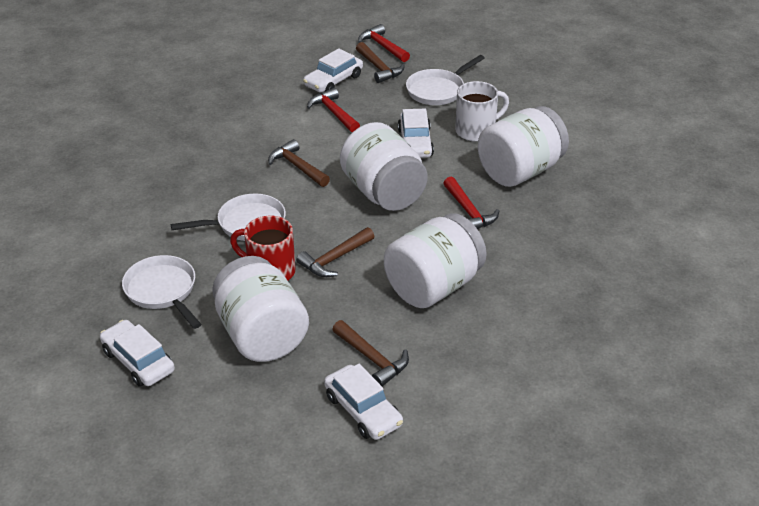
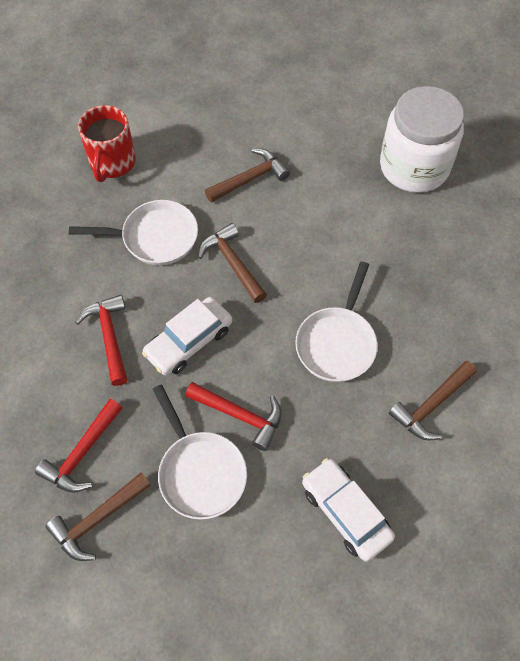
white car: 4 -> 2
white jar: 4 -> 1
white mug: 1 -> 0

